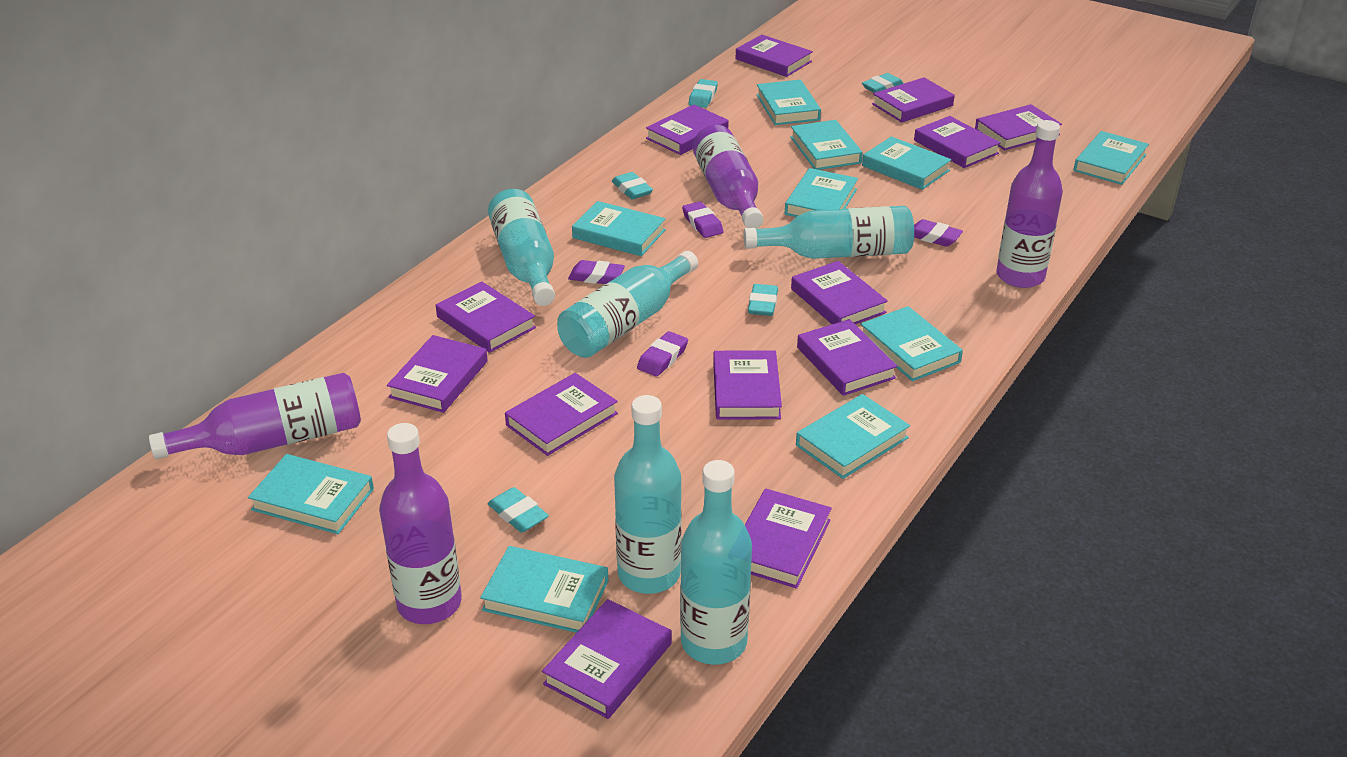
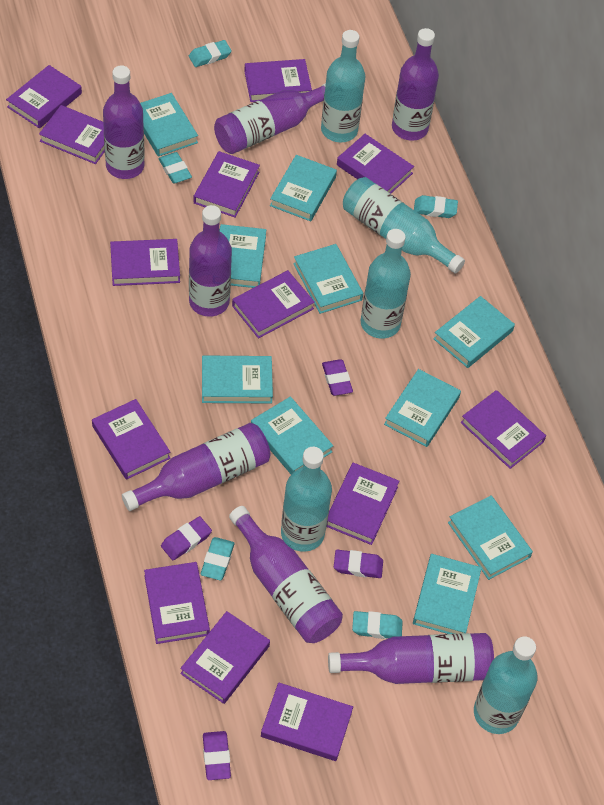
purple bottle: 4 -> 7

